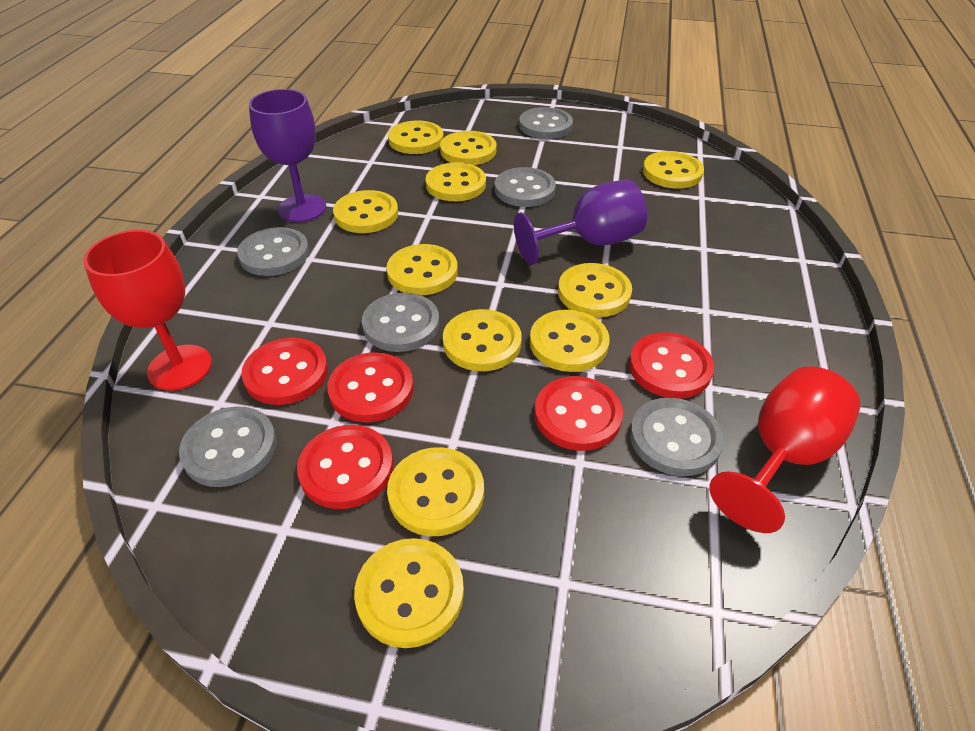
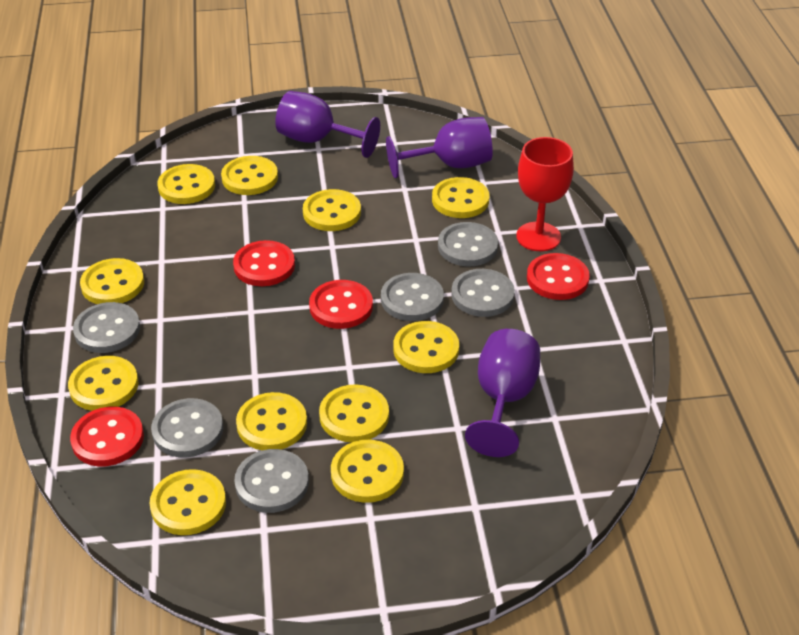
purple goblet: 2 -> 3
red button: 5 -> 4
red goblet: 2 -> 1

